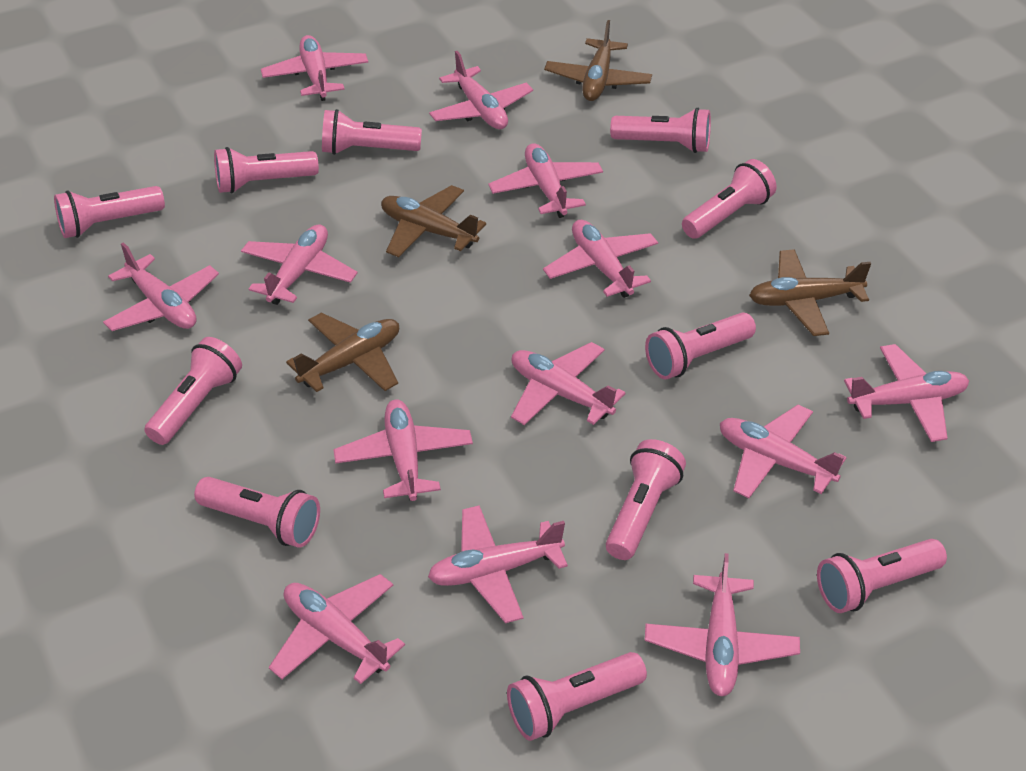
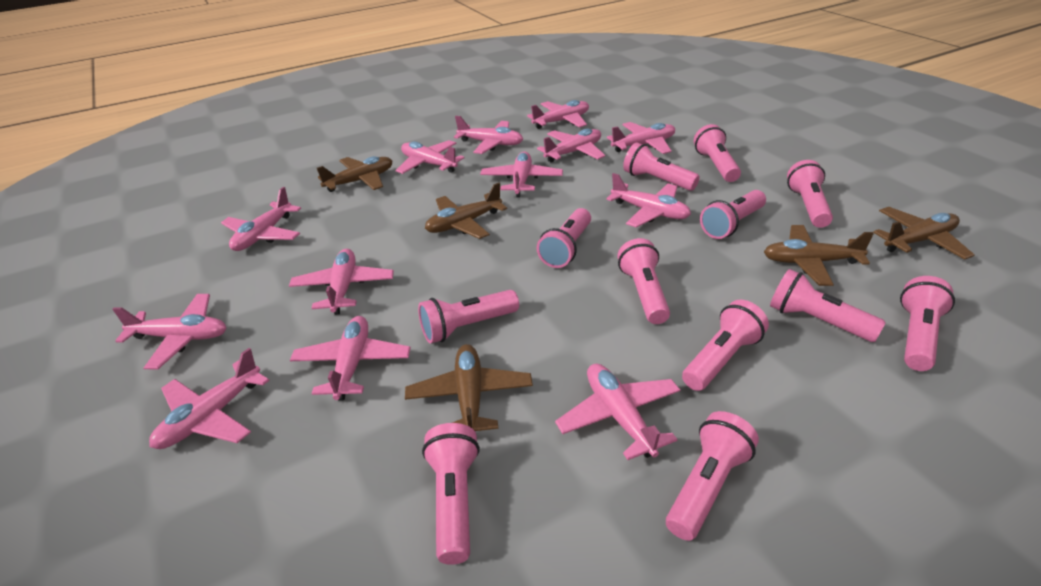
brown plane: 4 -> 5
pink flashlight: 11 -> 12

